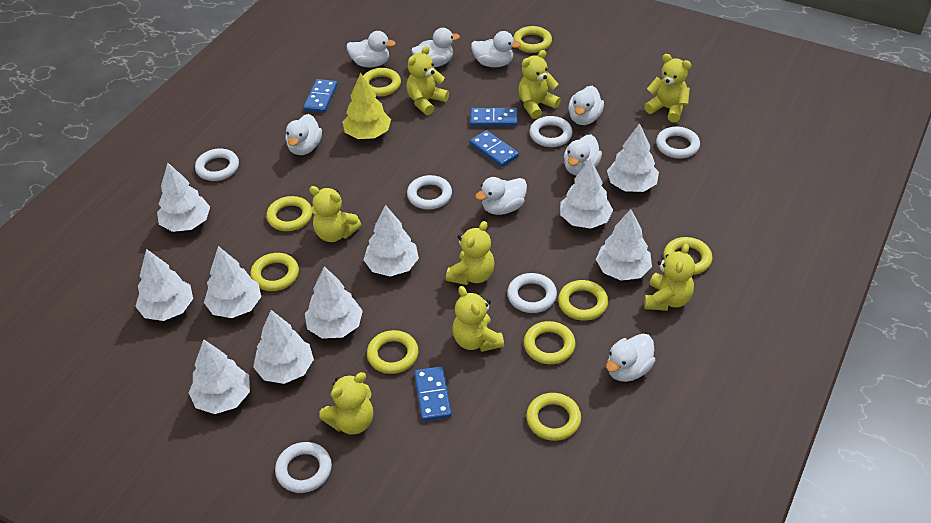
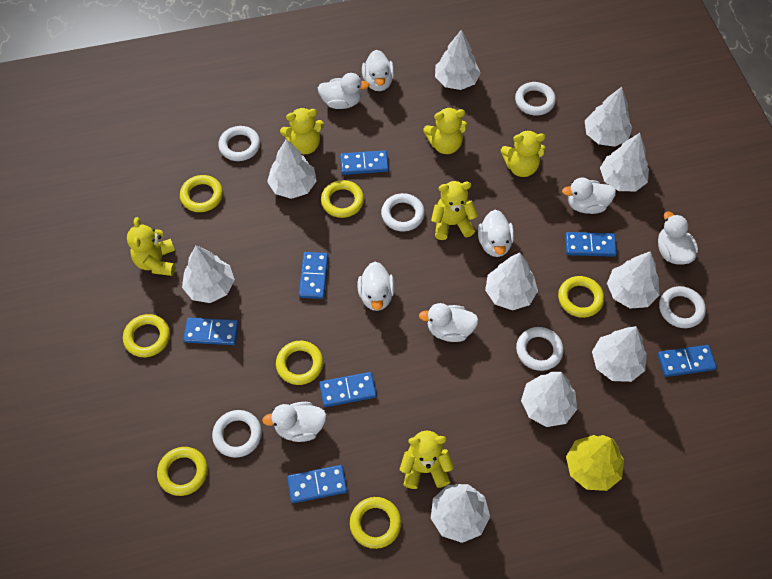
blue domino: 4 -> 7
yellow ring: 9 -> 7
yellow teddy bear: 8 -> 6

